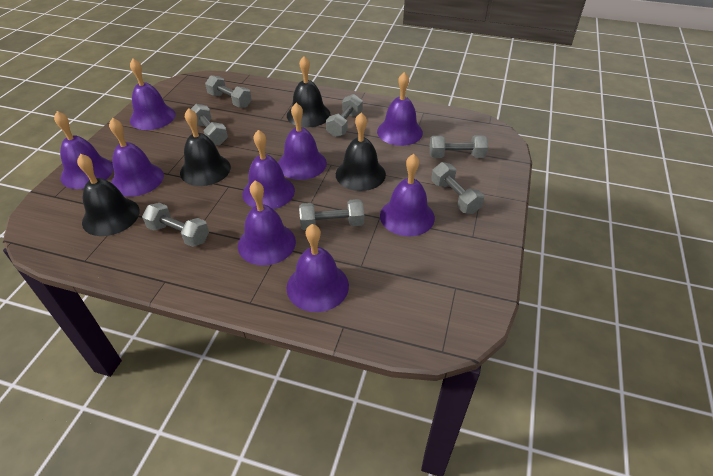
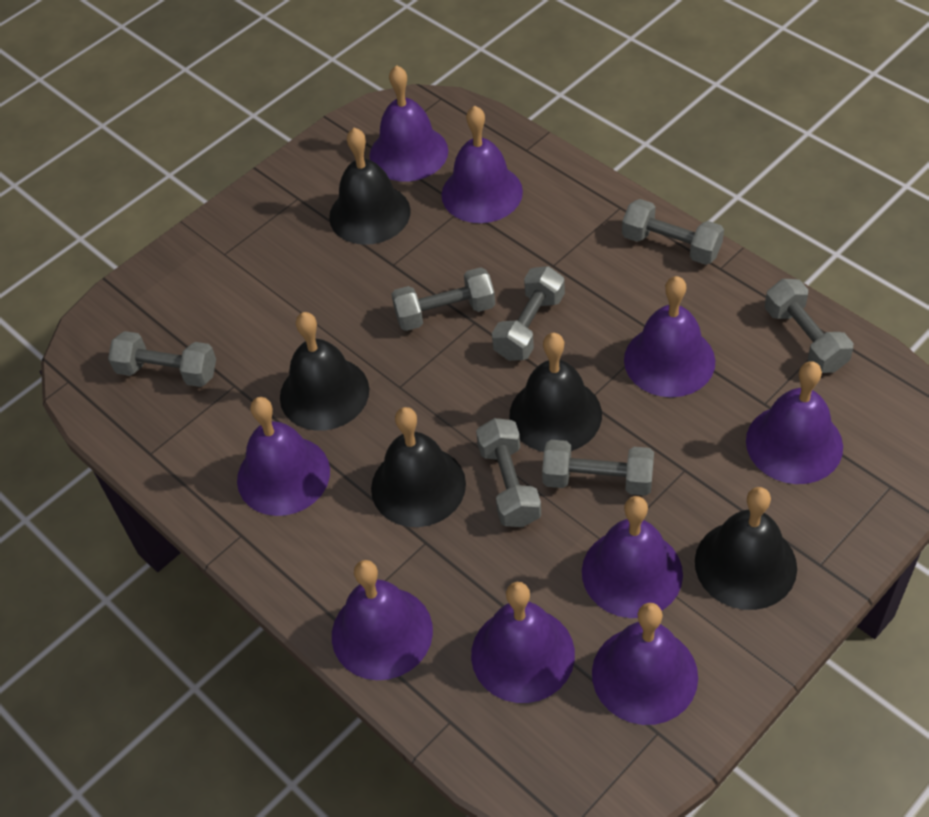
black bell: 4 -> 5

